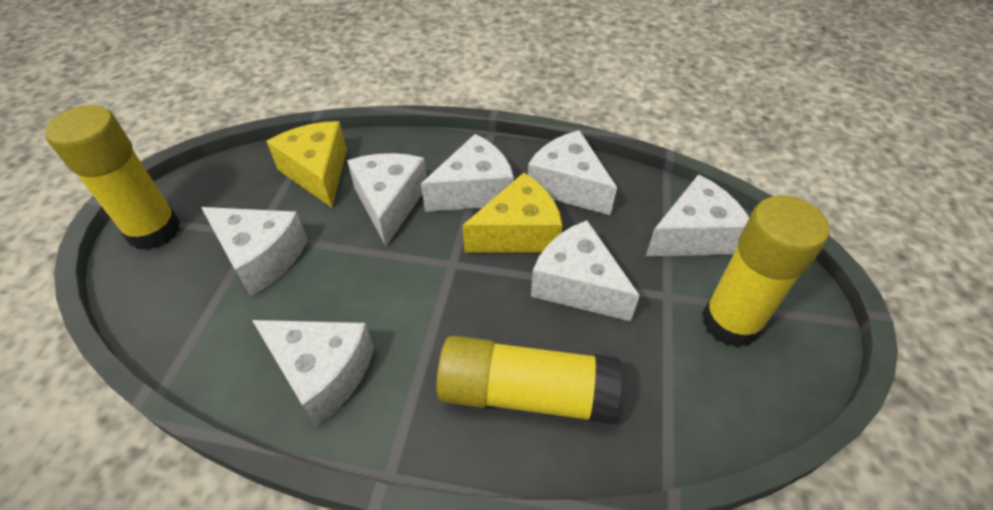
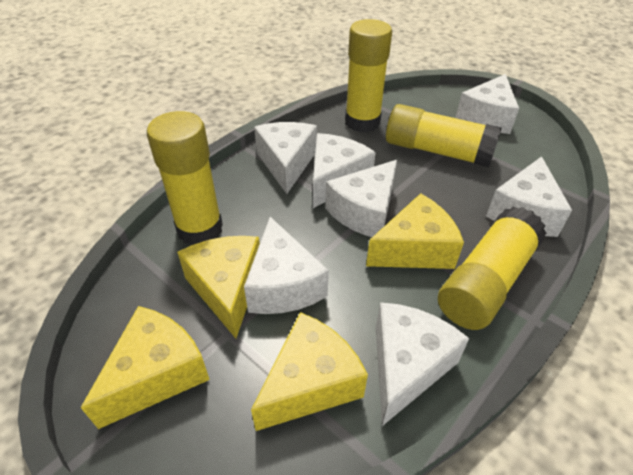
yellow cheese: 2 -> 4
yellow glue stick: 3 -> 4

